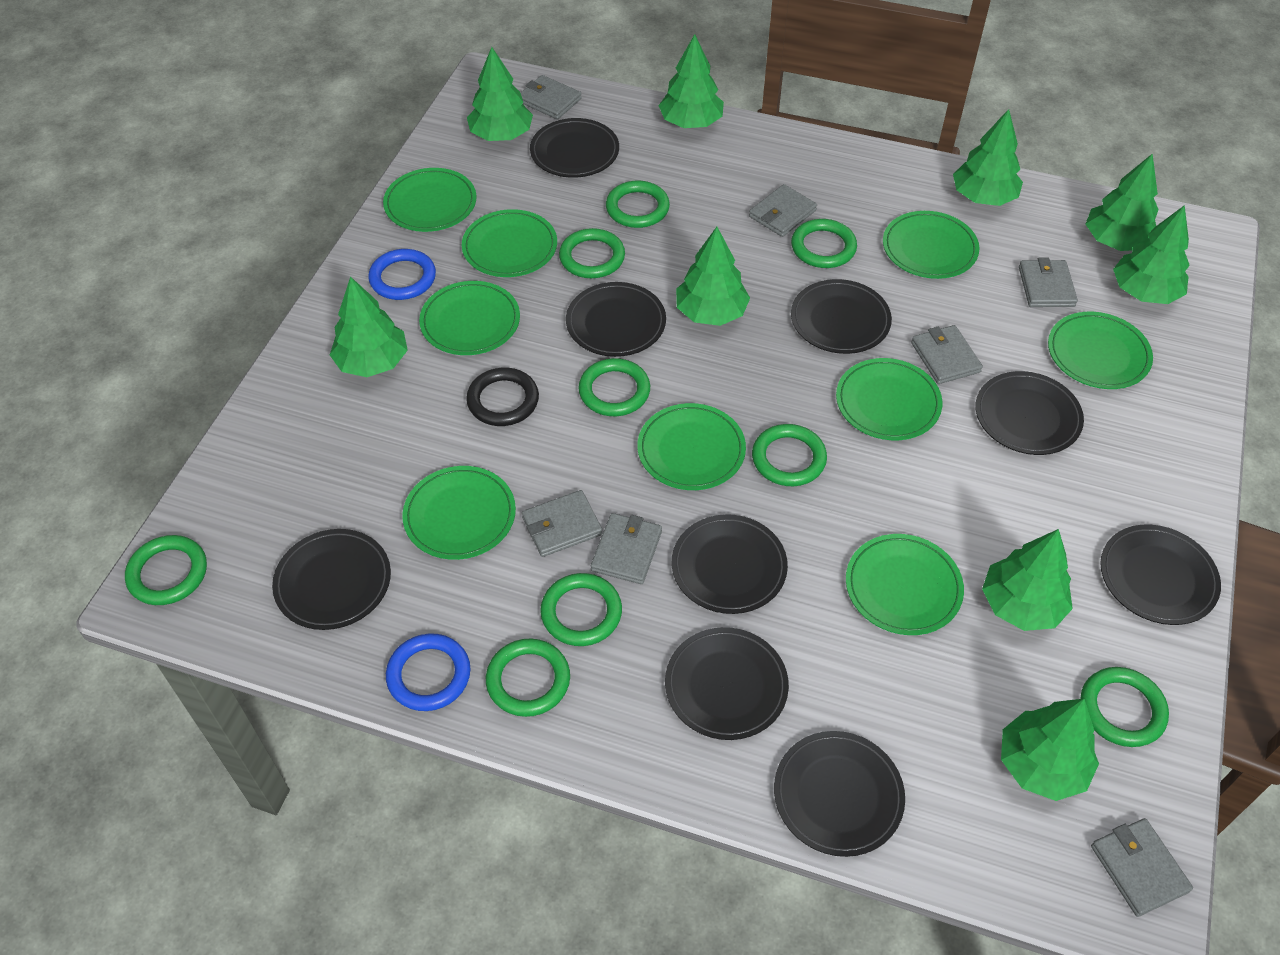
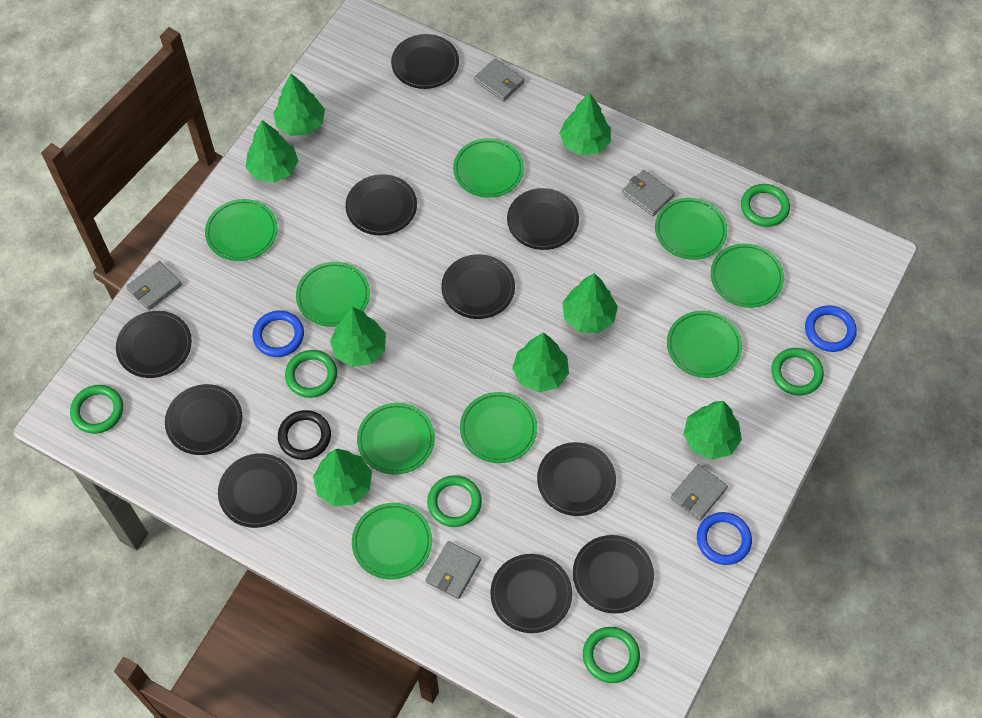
black plate: 9 -> 10
blue ring: 2 -> 3
green ring: 9 -> 6
green tree: 9 -> 8
grey wallet: 7 -> 5

